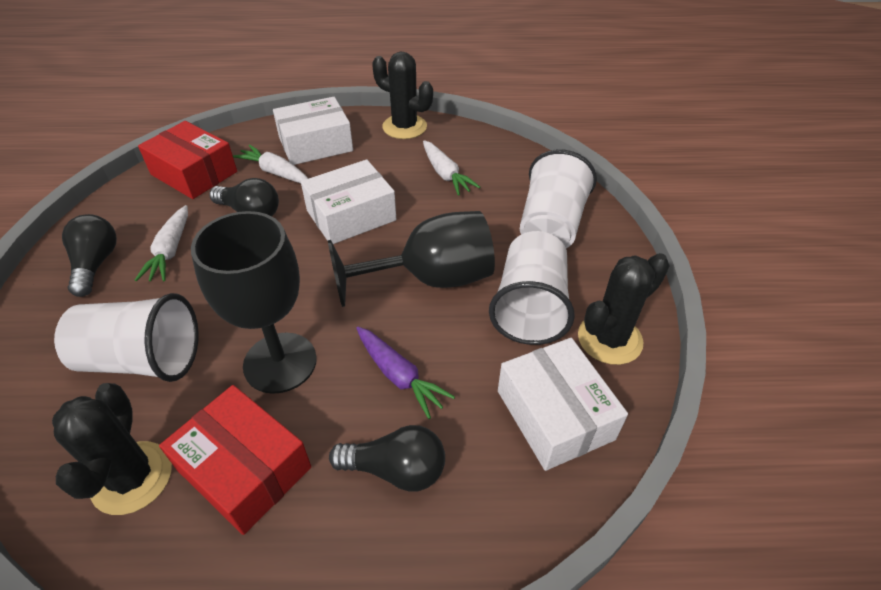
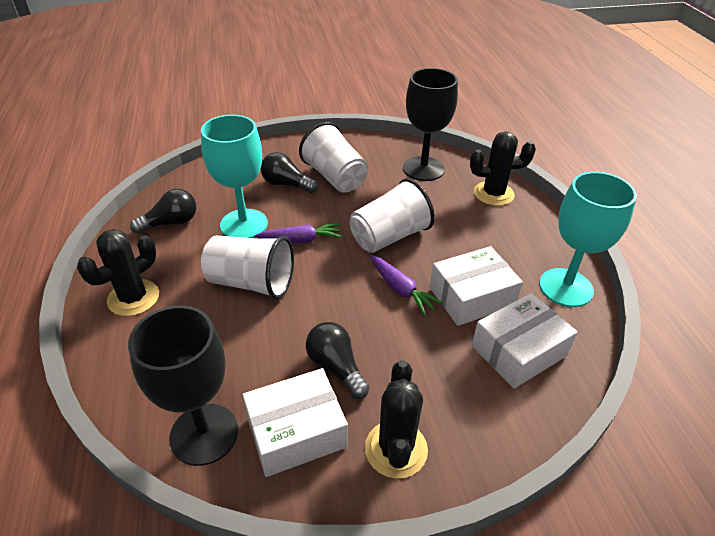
purple carrot: 1 -> 2
red box: 2 -> 0
turquoise goblet: 0 -> 2
white carrot: 3 -> 0

